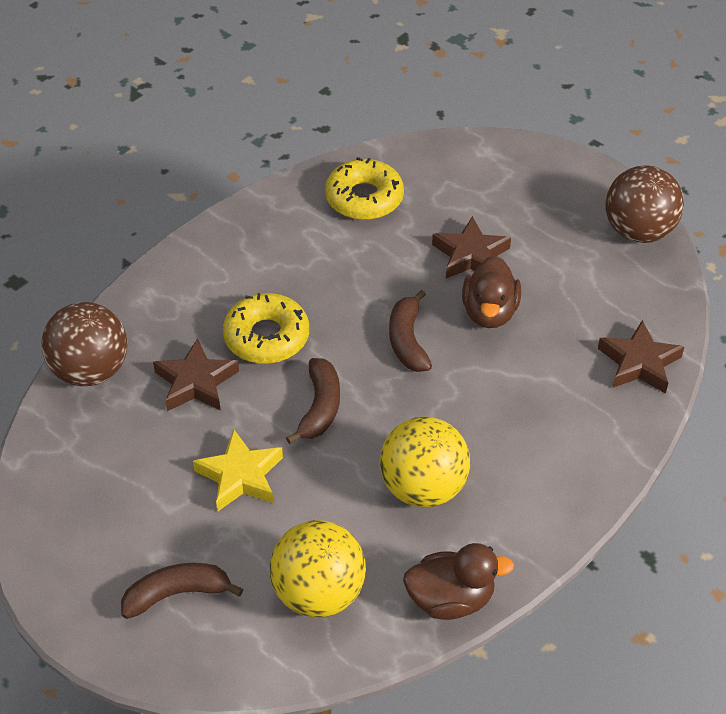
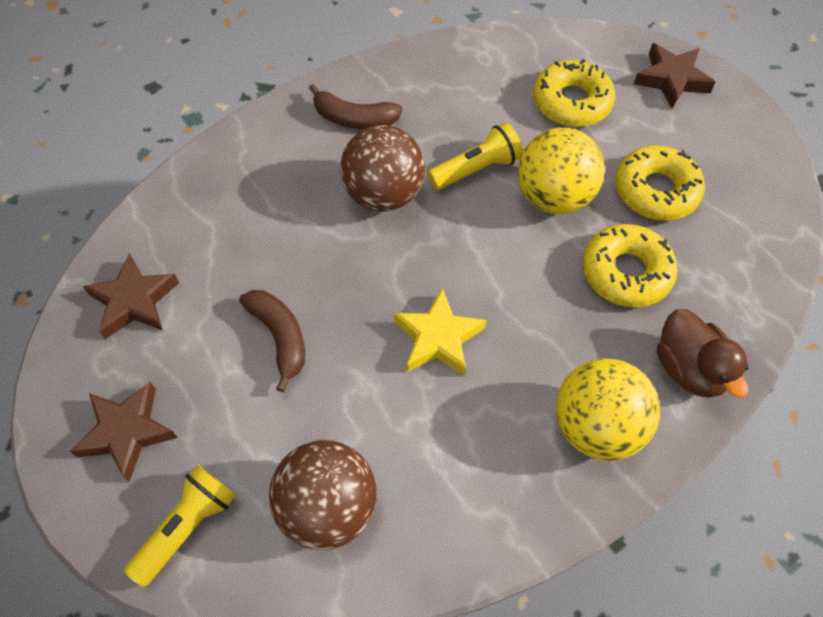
brown banana: 3 -> 2
brown duck: 2 -> 1
yellow donut: 2 -> 3
yellow flashlight: 0 -> 2

